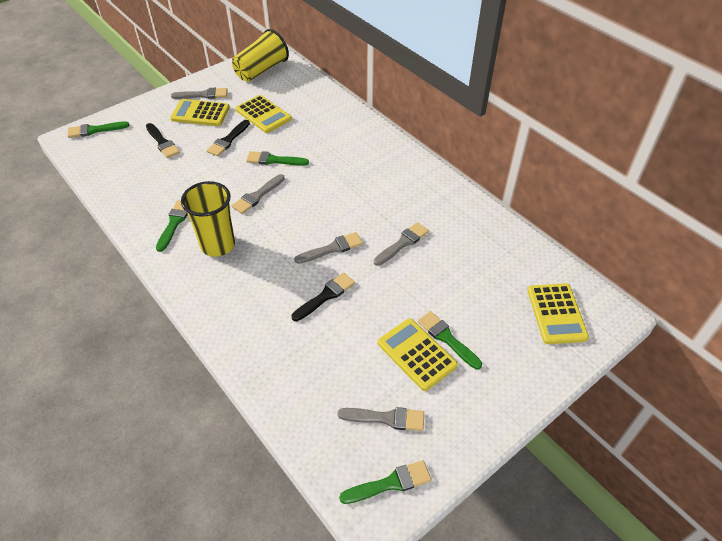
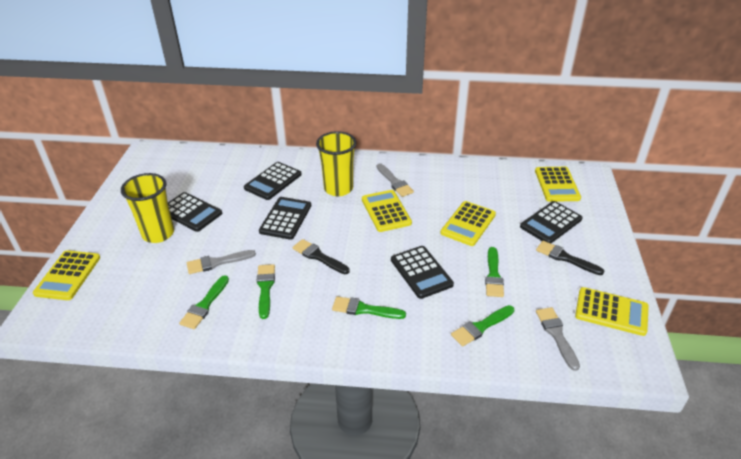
black brush: 3 -> 2
black calculator: 0 -> 5
grey brush: 5 -> 3
yellow calculator: 4 -> 5

